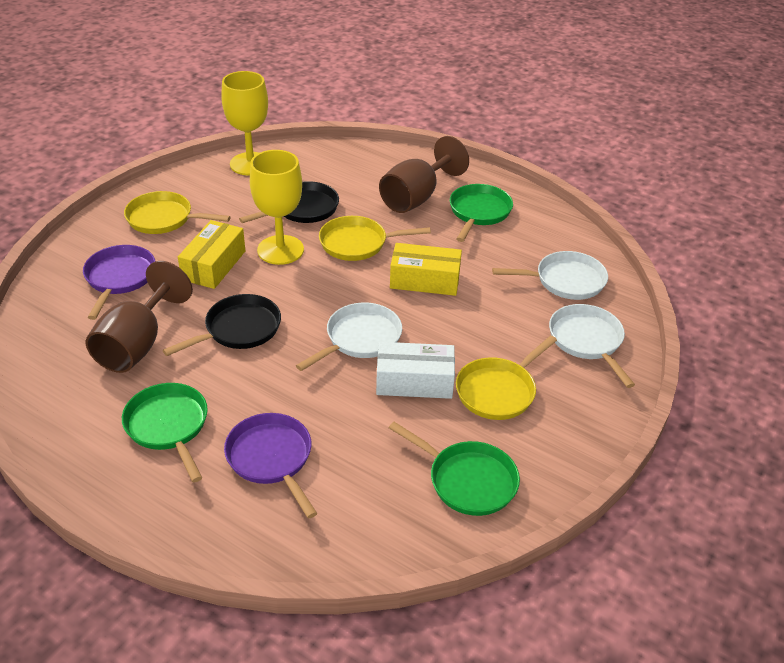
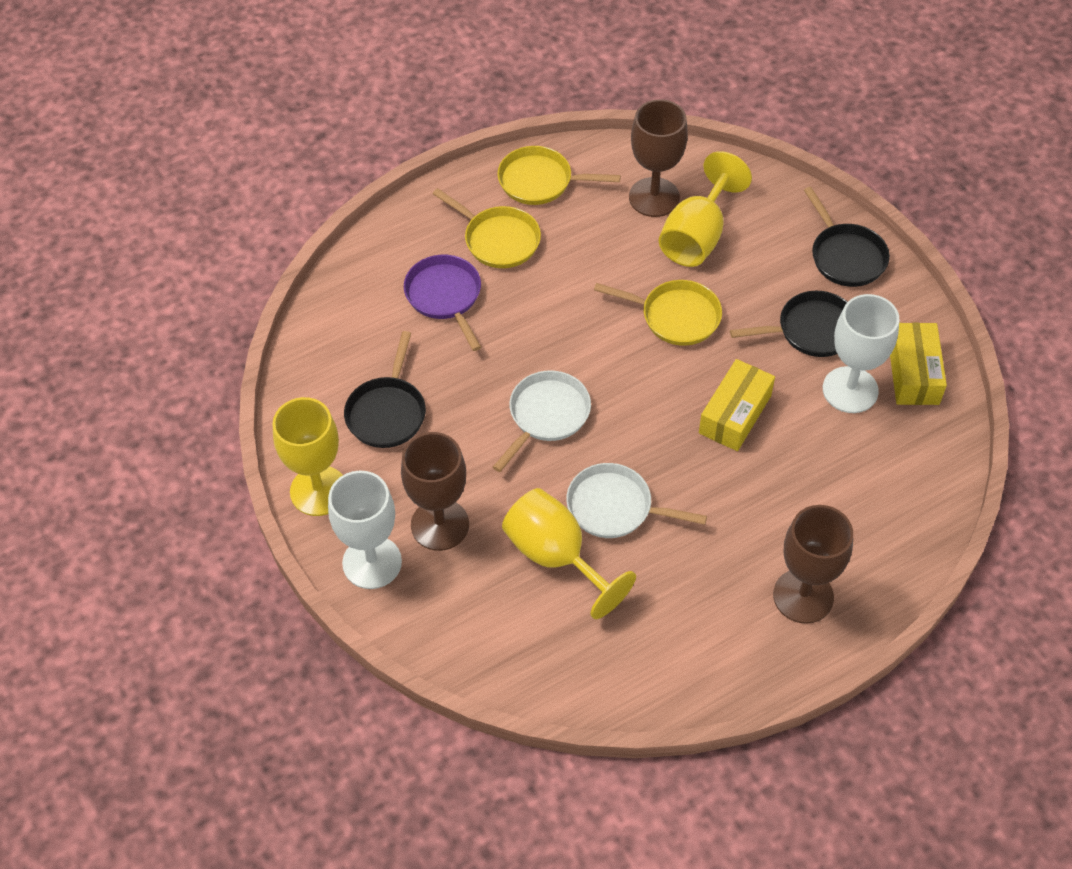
black pan: 2 -> 3
brown goblet: 2 -> 3
green pan: 3 -> 0
purple pan: 2 -> 1
white box: 1 -> 0
white goblet: 0 -> 2
white pan: 3 -> 2
yellow goblet: 2 -> 3

